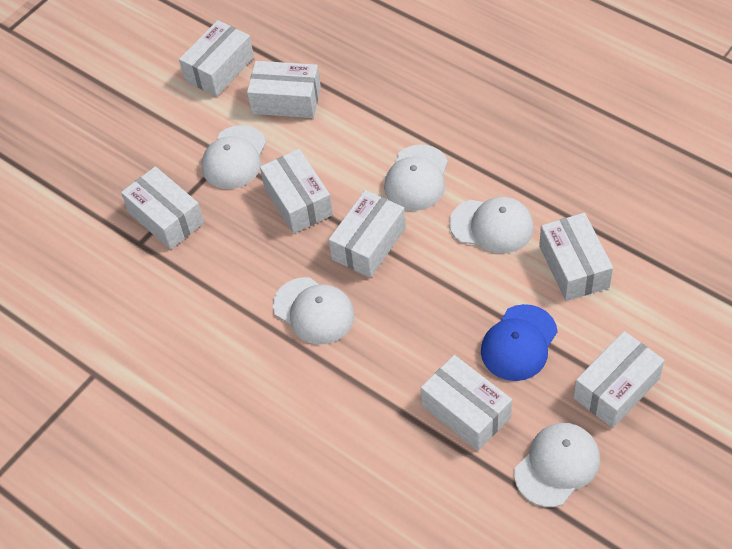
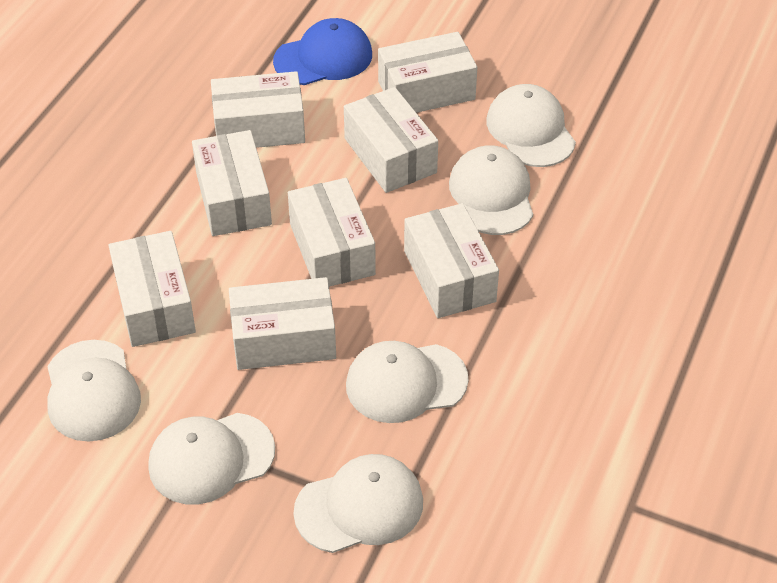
white cap: 5 -> 6

